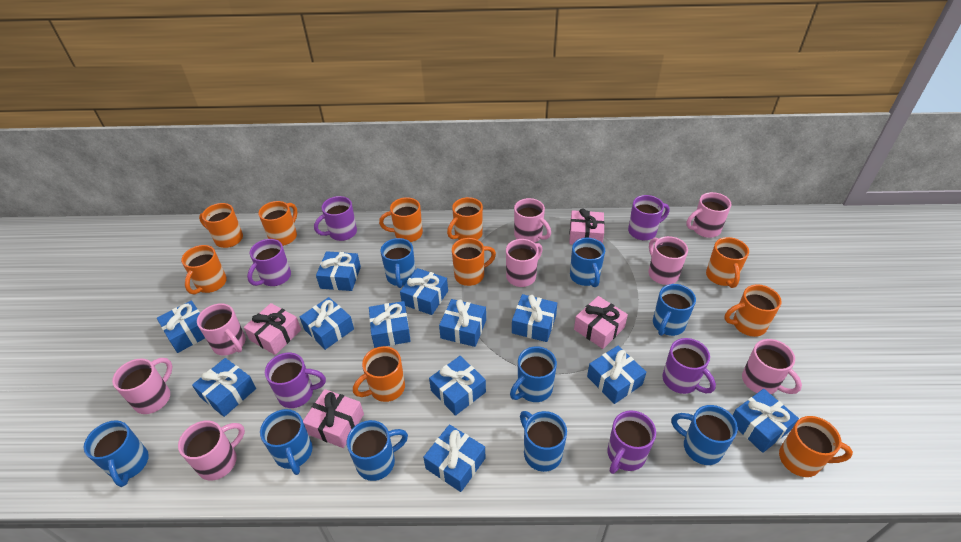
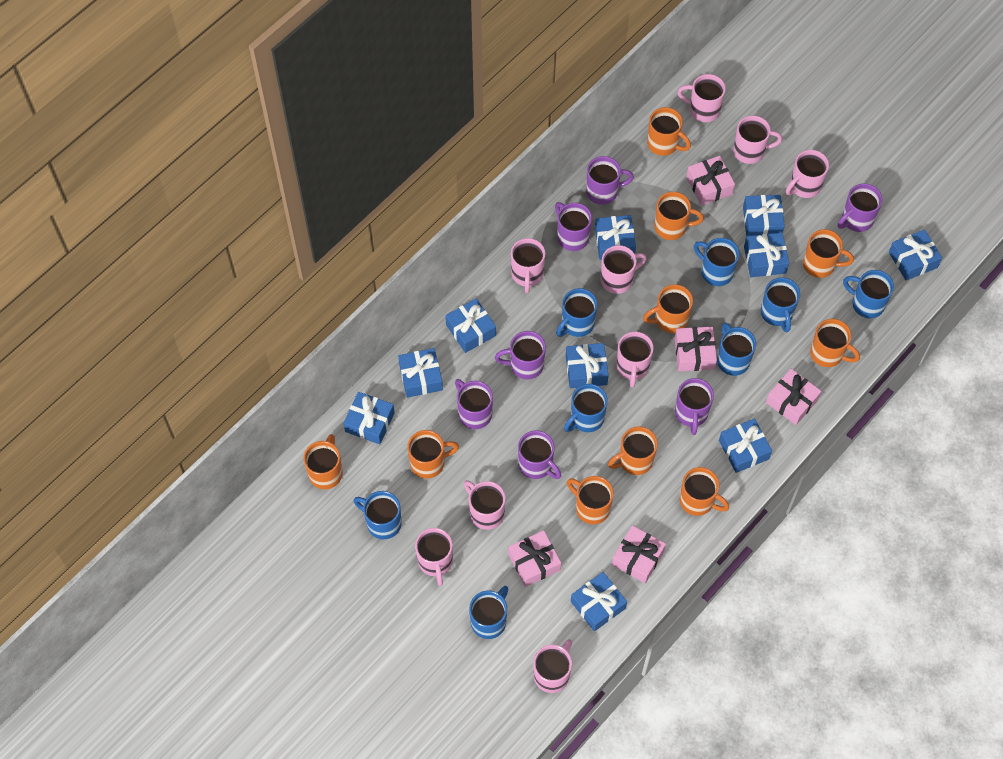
blue gift: 12 -> 10
blue mug: 9 -> 8
pink gift: 4 -> 5
pink mug: 8 -> 9
purple mug: 6 -> 7

